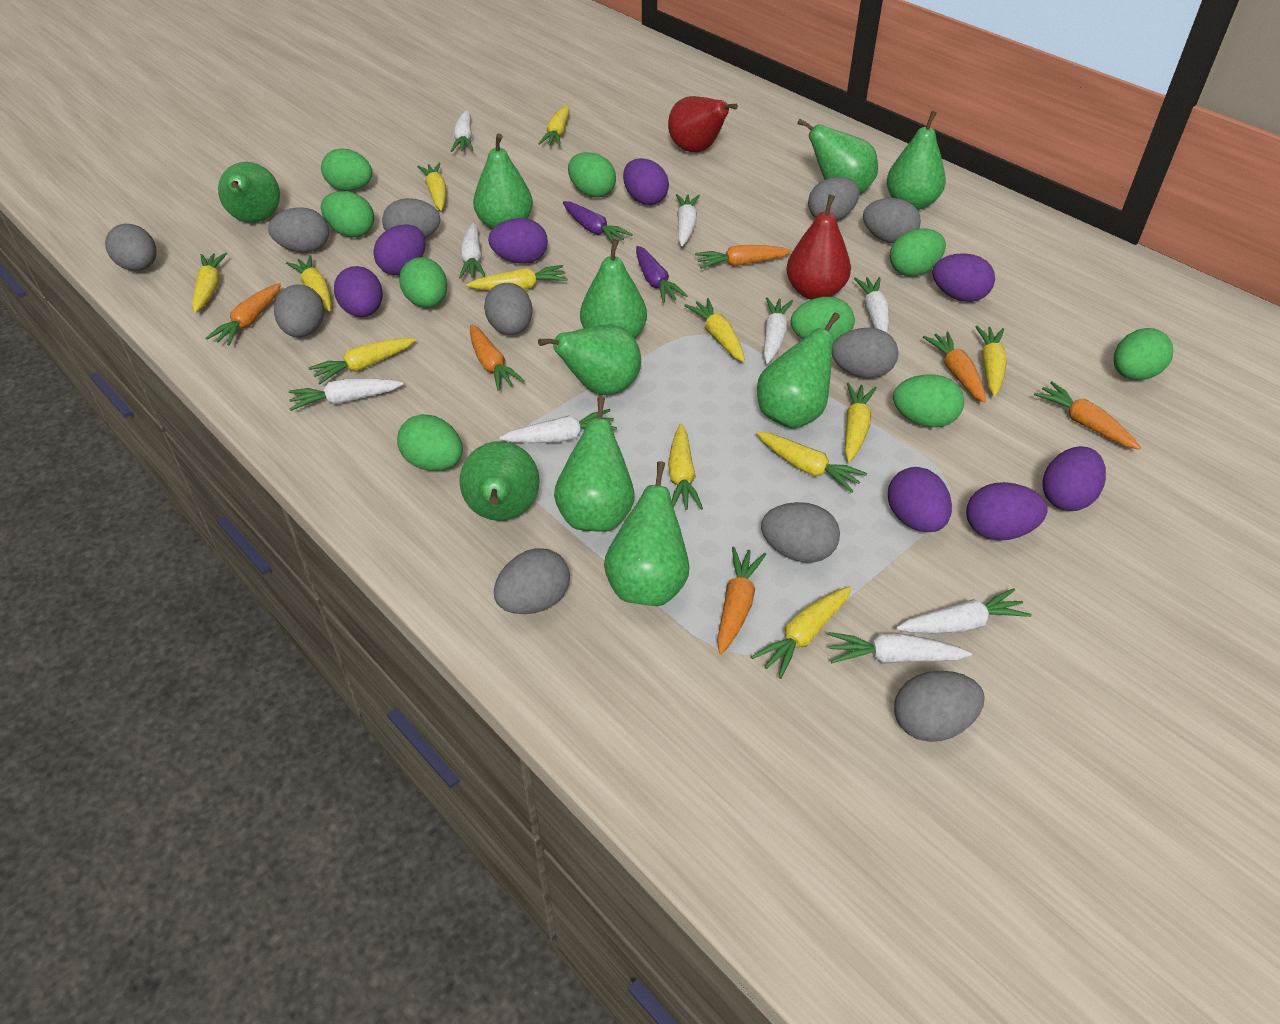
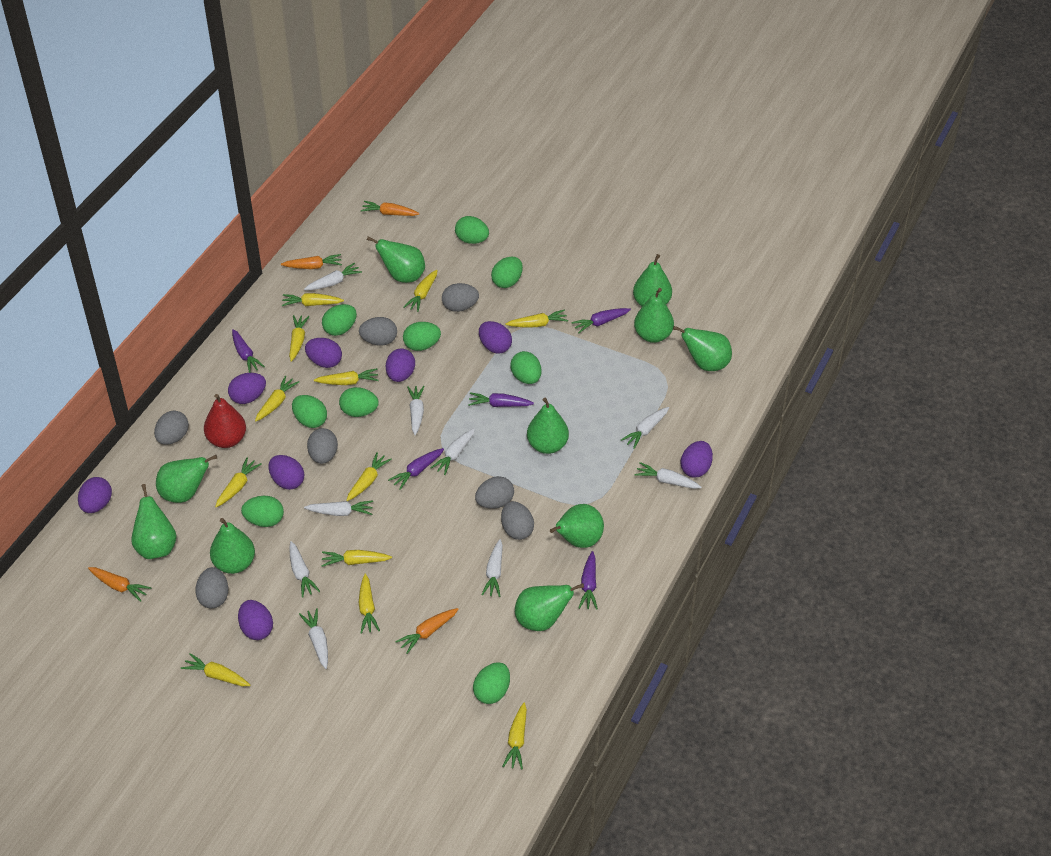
grey egg: 11 -> 7
orange carrot: 6 -> 4
purple carrot: 2 -> 5
red pear: 2 -> 1

